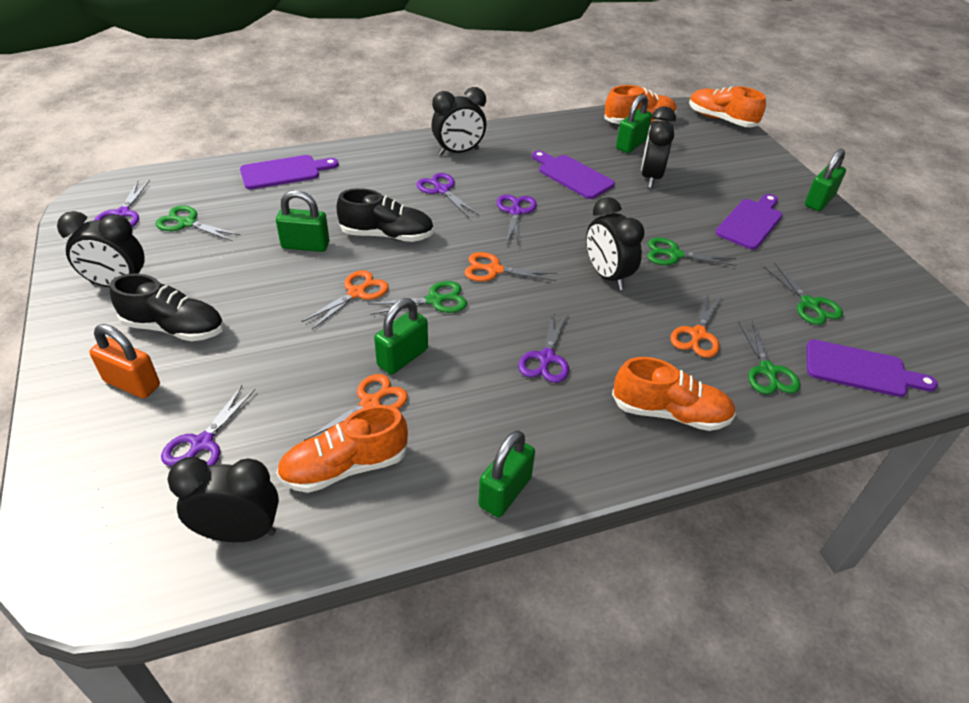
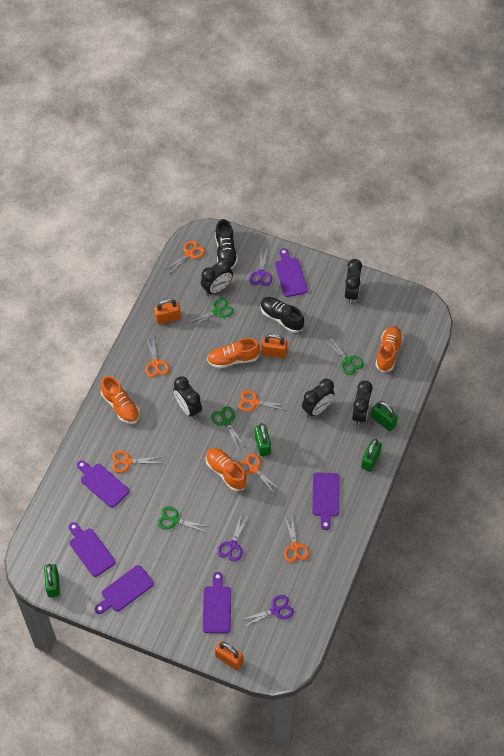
green padlock: 5 -> 4
green scissors: 5 -> 4
orange padlock: 1 -> 3
orange scissors: 4 -> 6
purple cutting board: 4 -> 6
purple scissors: 5 -> 3

